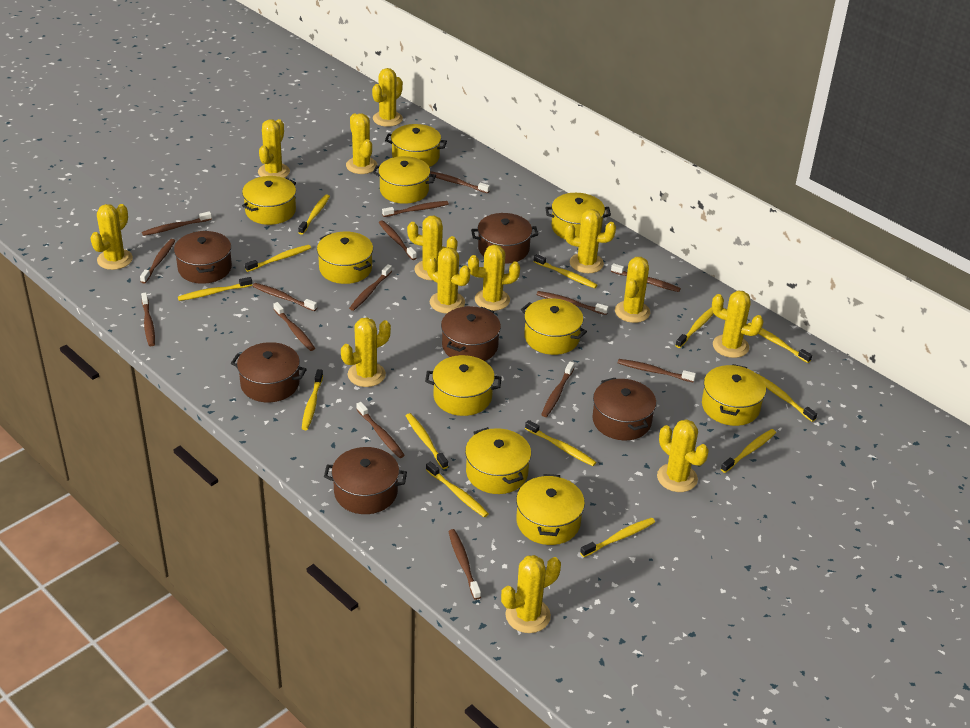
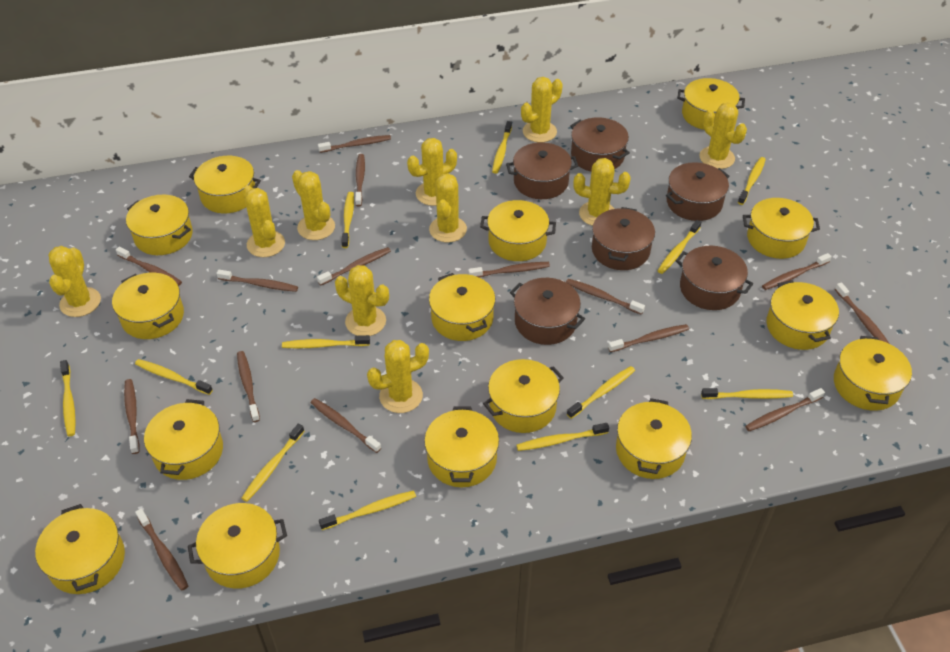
yellow cactus: 13 -> 10
yellow pot: 10 -> 15
yellow toothbrush: 13 -> 12

